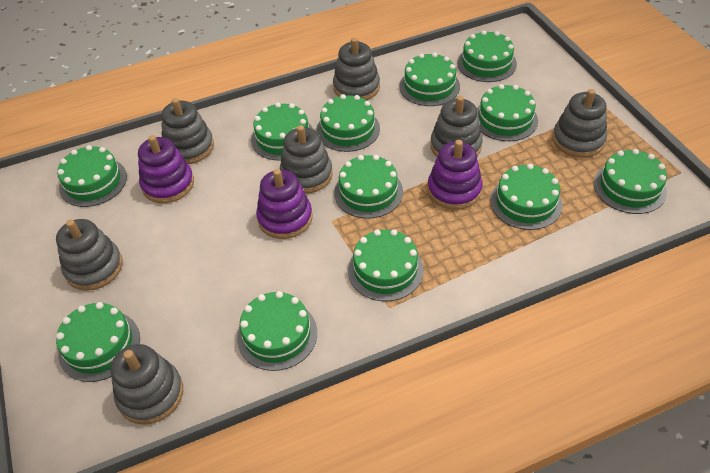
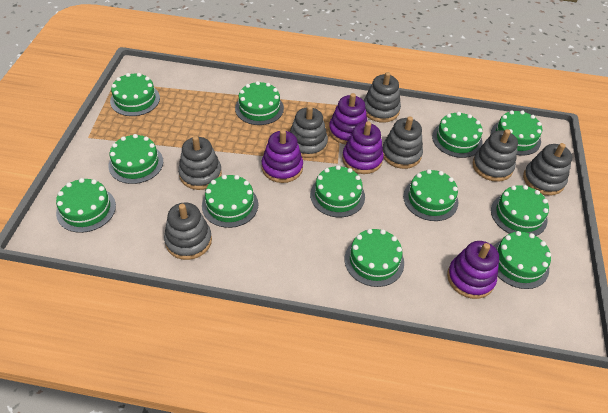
purple stacking toy: 3 -> 4

